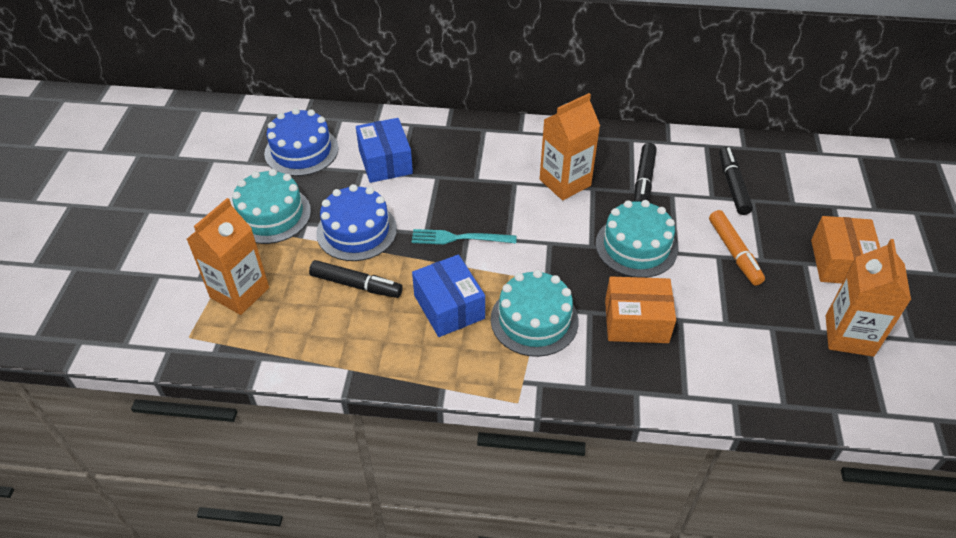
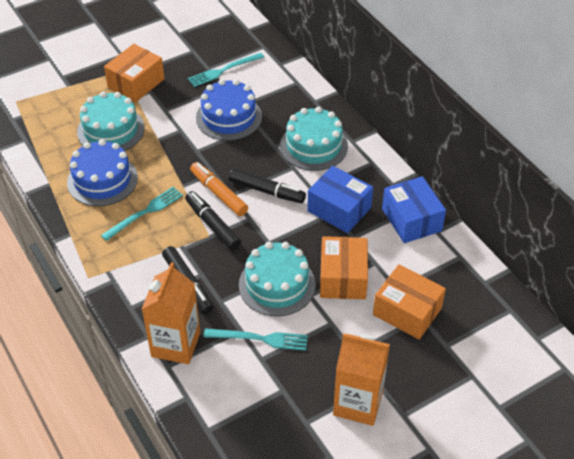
orange box: 2 -> 3
orange carton: 3 -> 2
turquoise fork: 1 -> 3

